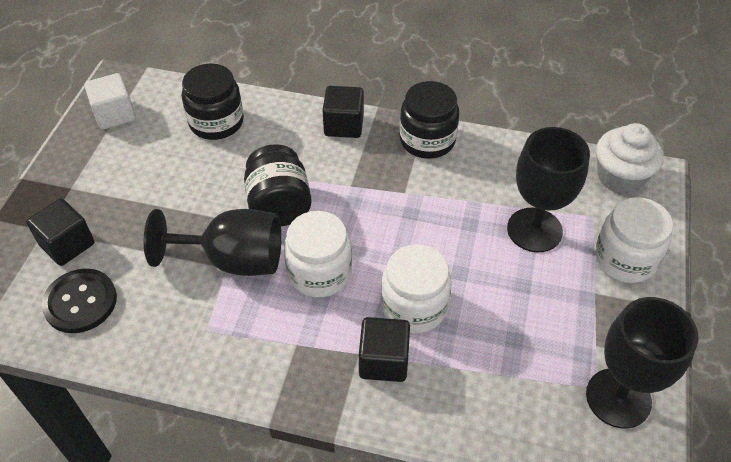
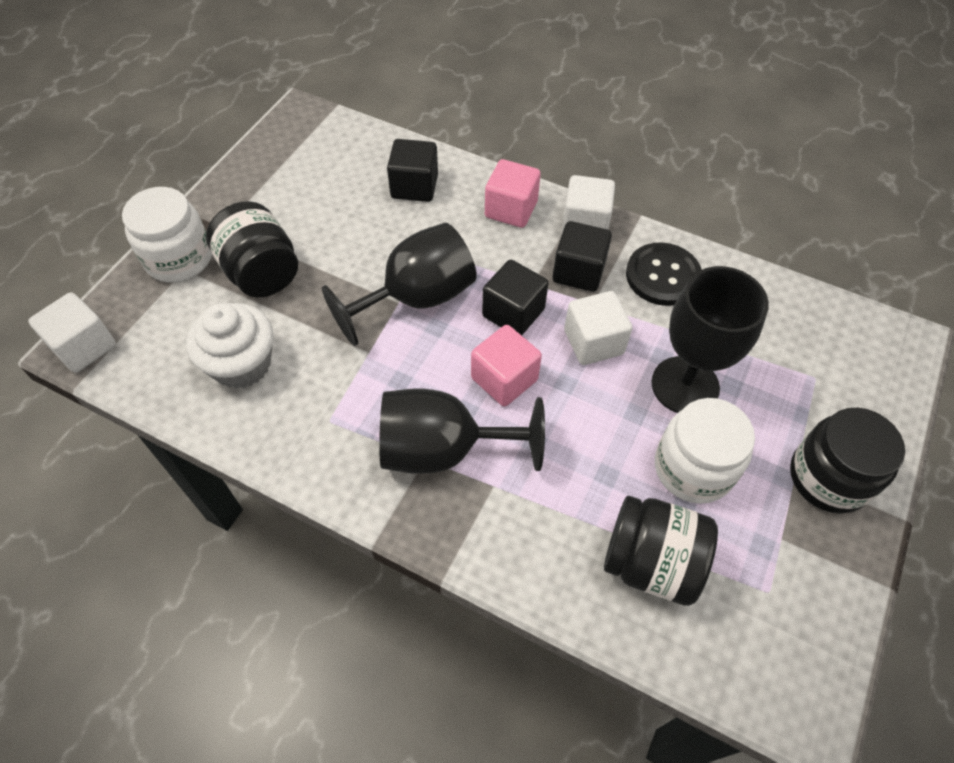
pink cube: 0 -> 2
white cube: 1 -> 3
white jar: 3 -> 2

